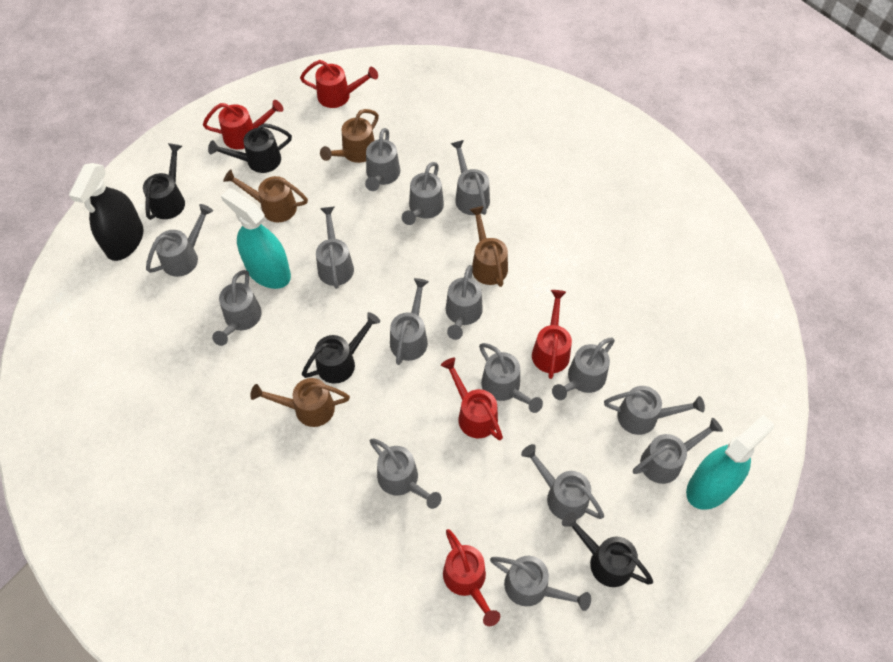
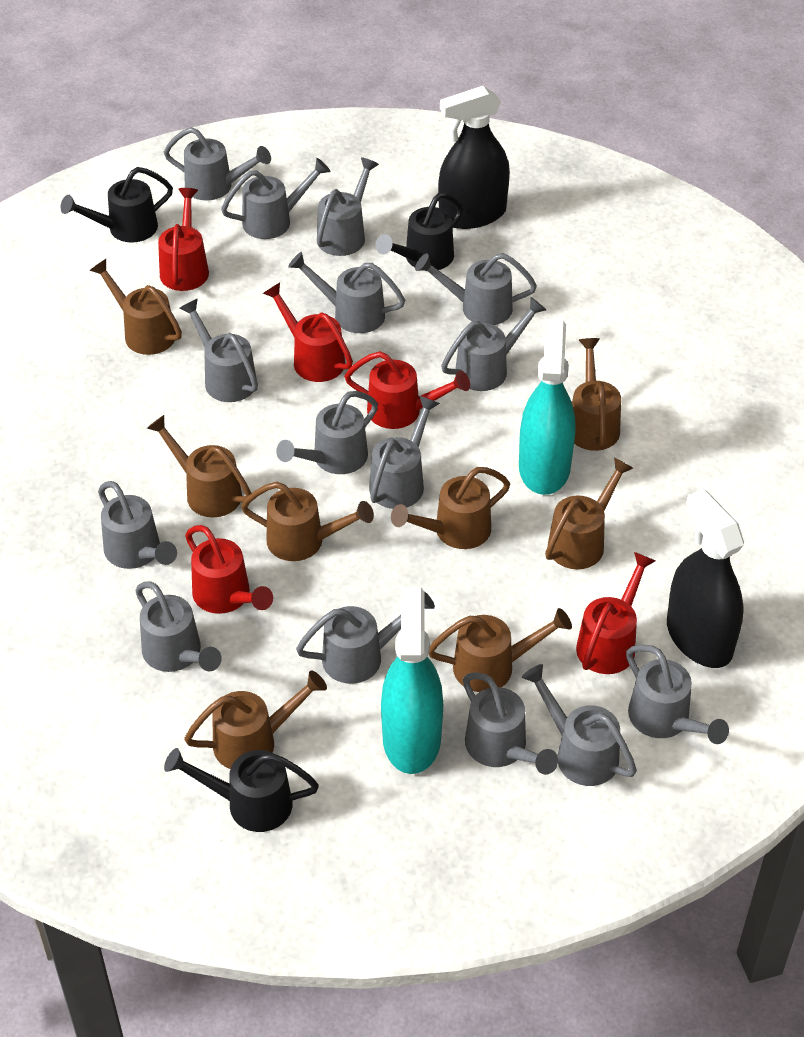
black spray bottle: 1 -> 2
black watering can: 4 -> 3
brown watering can: 4 -> 8

